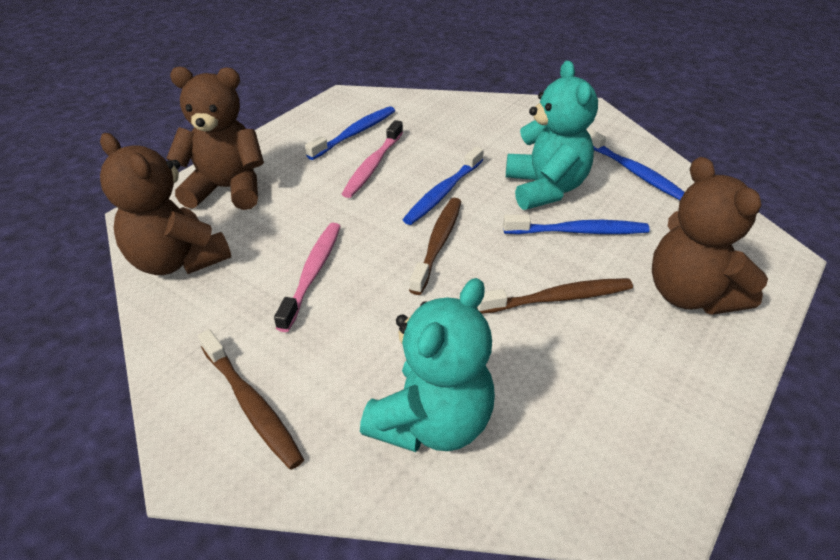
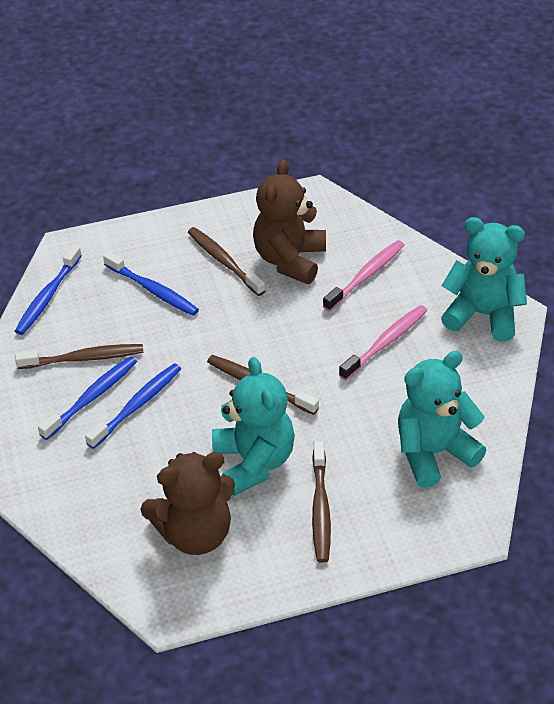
brown teddy bear: 3 -> 2
brown toothbrush: 3 -> 4
turquoise teddy bear: 2 -> 3

